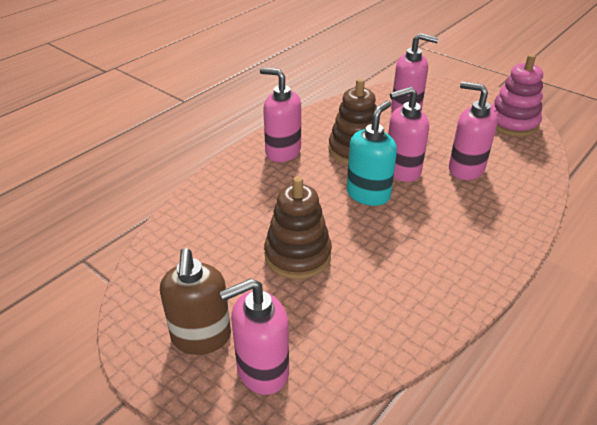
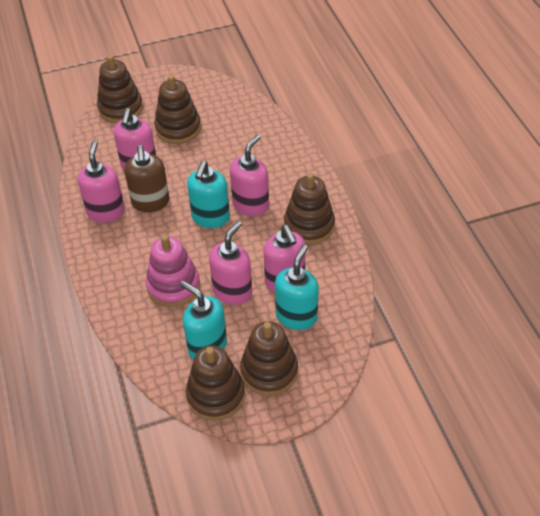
brown stacking toy: 2 -> 5
turquoise soap dispenser: 1 -> 3

